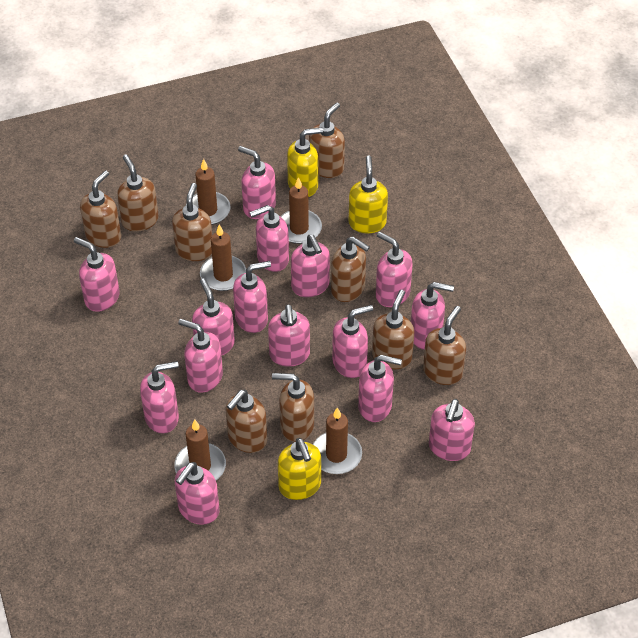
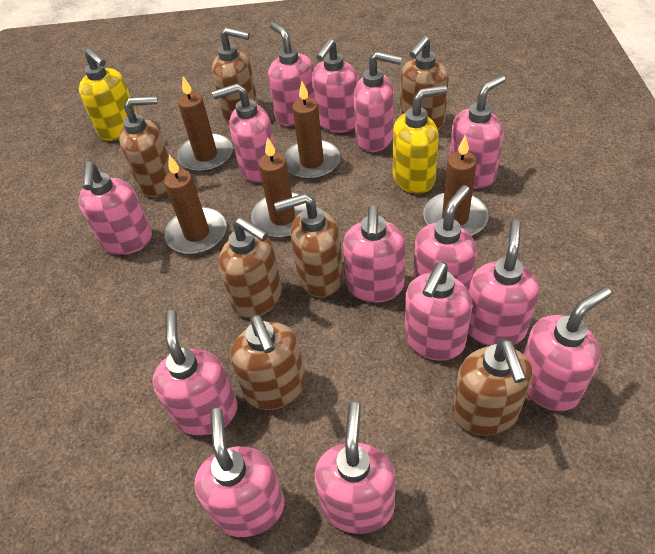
brown soap dispenser: 9 -> 7
pink soap dispenser: 15 -> 14
yellow soap dispenser: 3 -> 2

